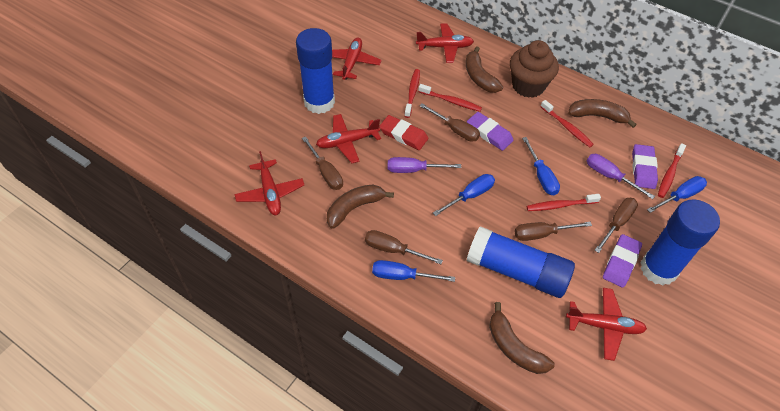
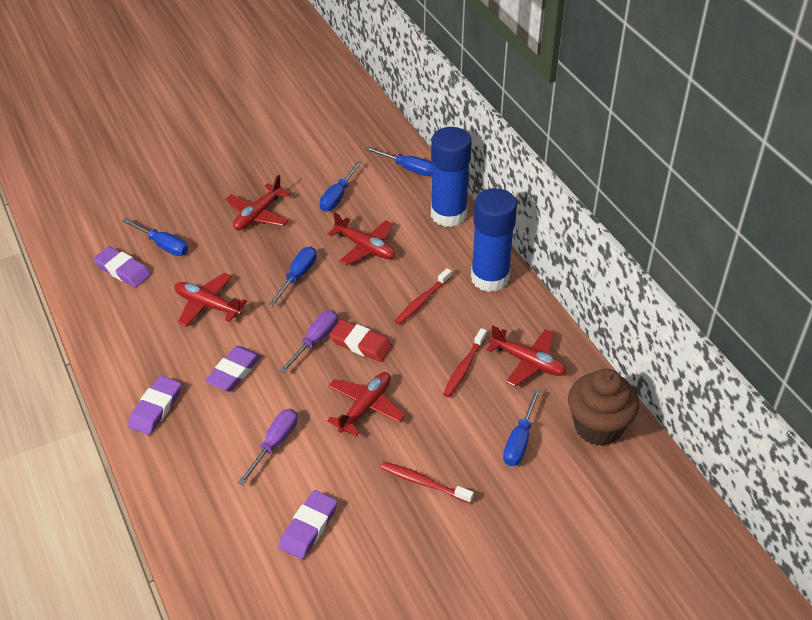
blue glue stick: 3 -> 2
blue screwdriver: 4 -> 5
brown banana: 4 -> 0
brown screwdriver: 5 -> 0
purple eraser: 3 -> 4
red toothbrush: 5 -> 3

